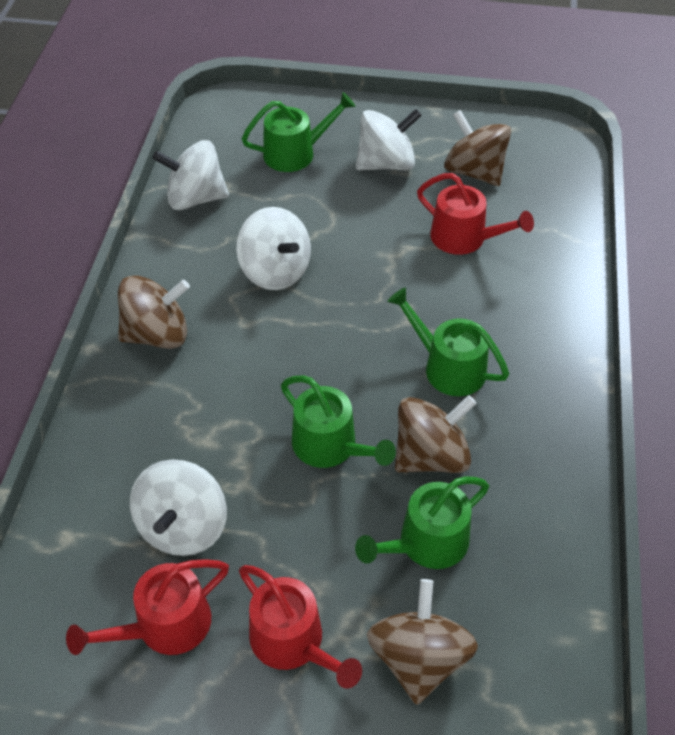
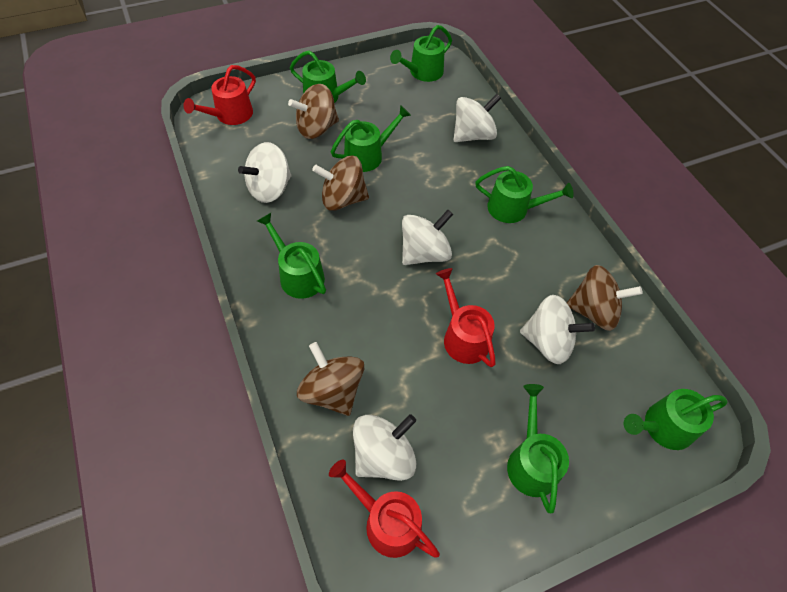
green watering can: 4 -> 7
white spinning top: 4 -> 5

